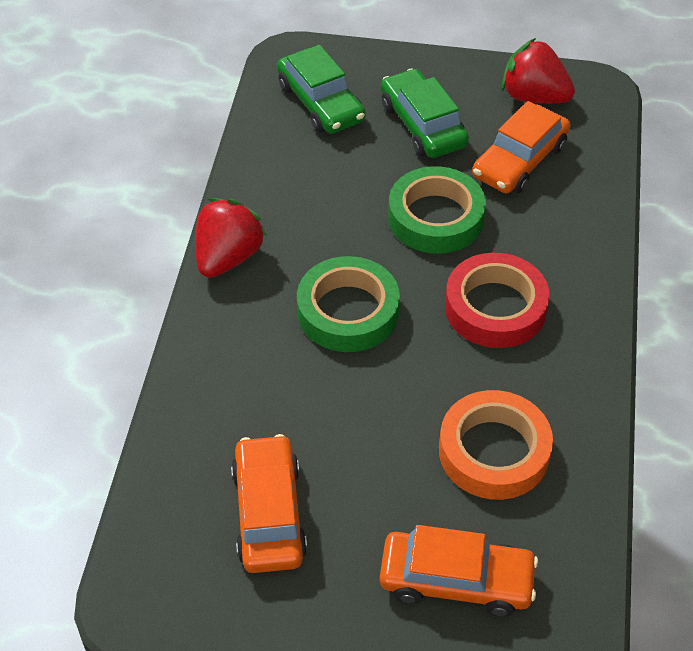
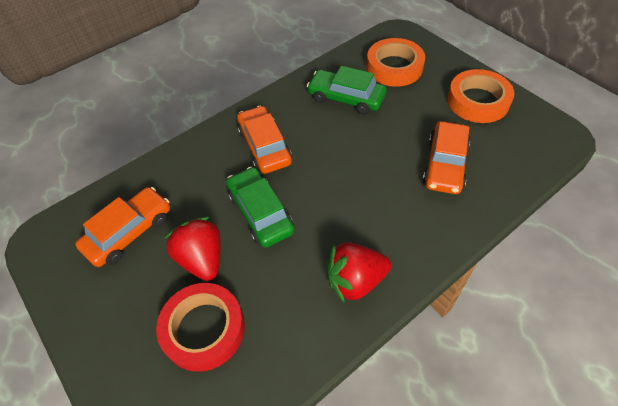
green tape: 2 -> 0
orange tape: 1 -> 2

